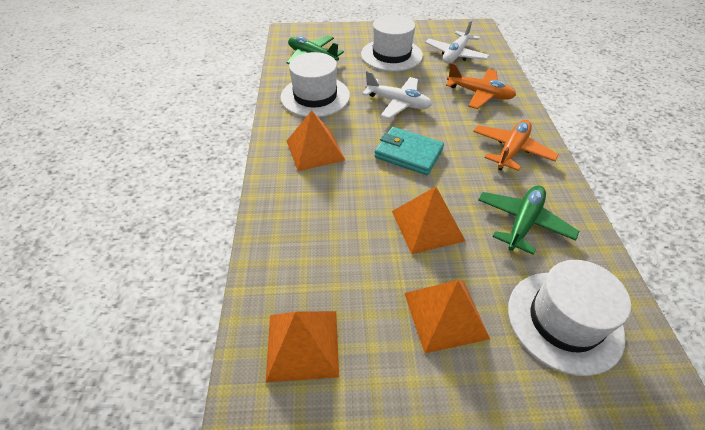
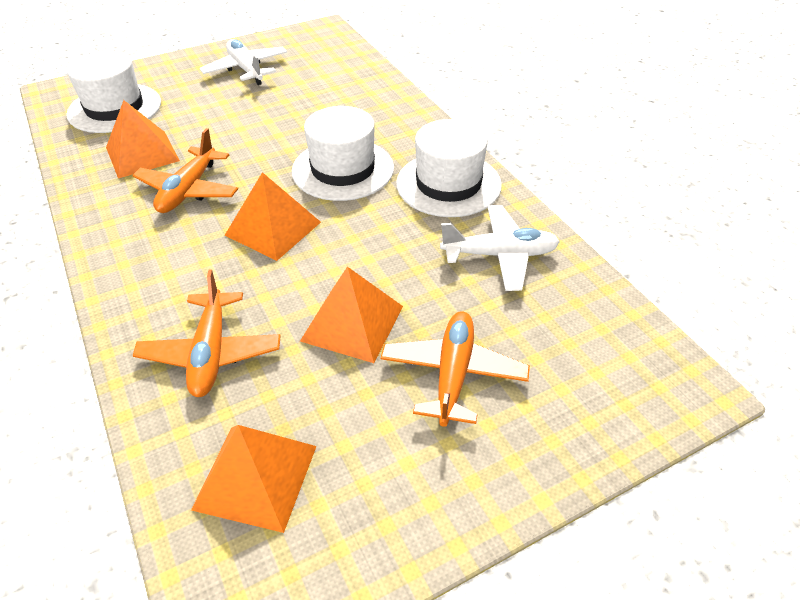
green plane: 2 -> 0
orange plane: 2 -> 3
turquoise wallet: 1 -> 0

